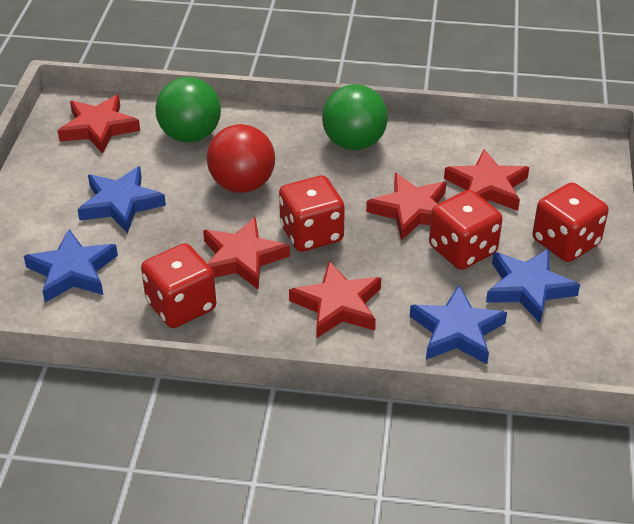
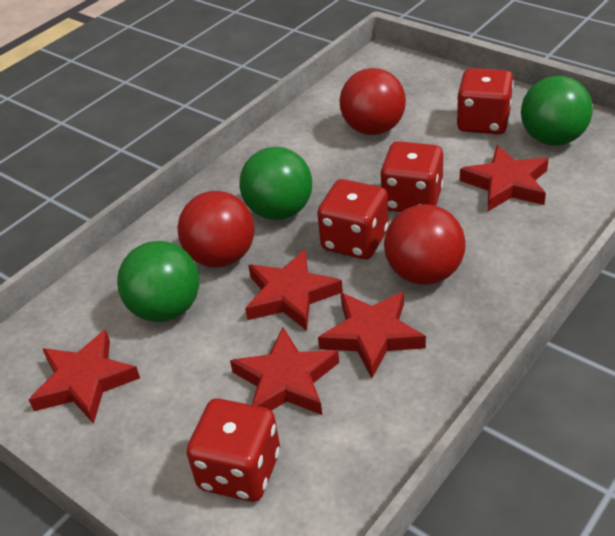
blue star: 4 -> 0
green ball: 2 -> 3
red ball: 1 -> 3

